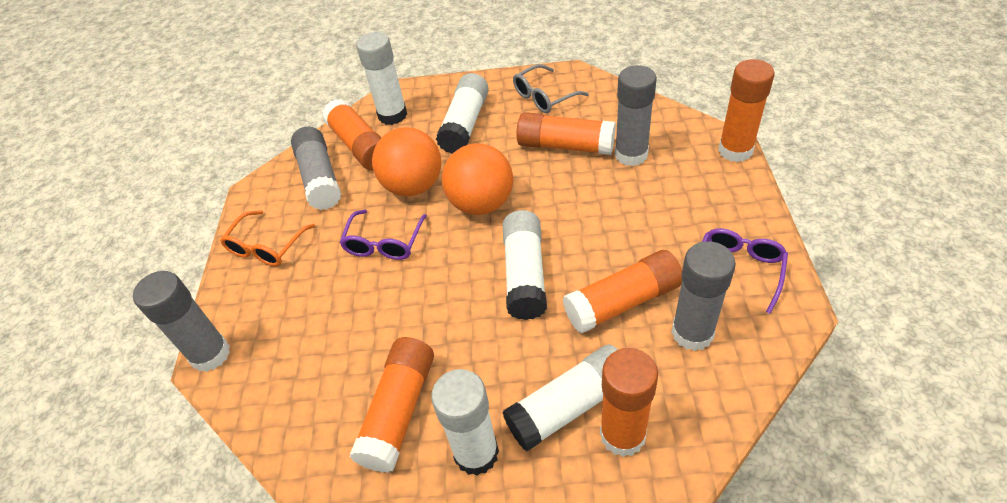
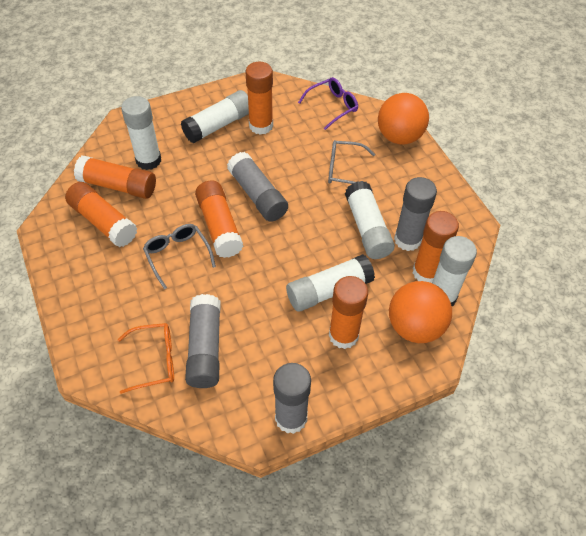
grey glasses: 1 -> 2
purple glasses: 2 -> 1

